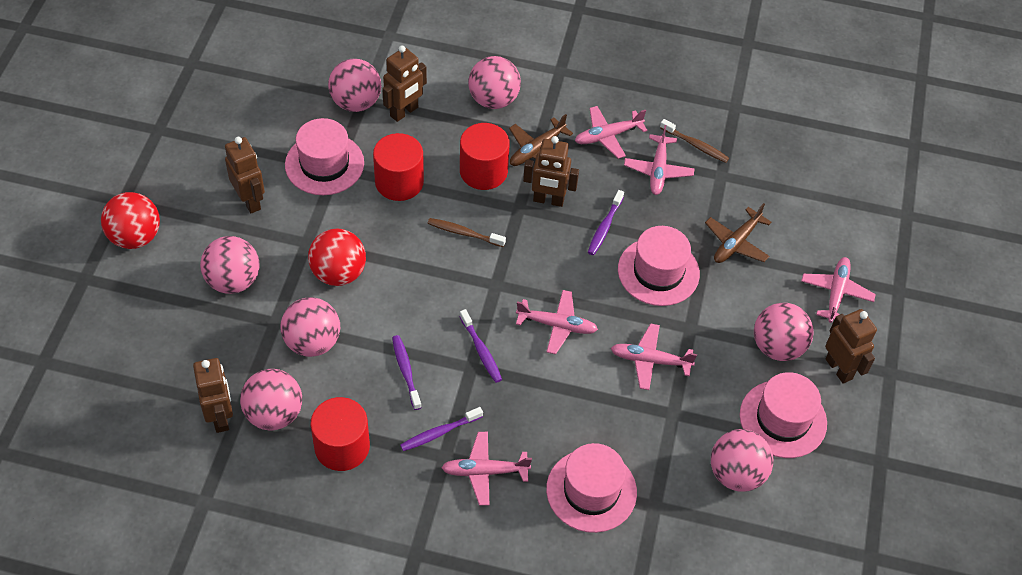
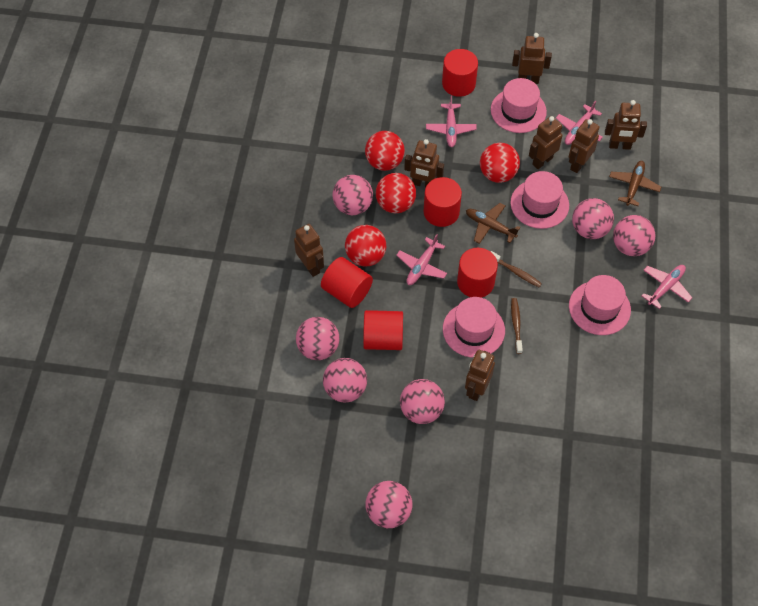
brown robot: 5 -> 7
pink plane: 6 -> 4
purple toothbrush: 4 -> 0
red ball: 2 -> 4
red cylinder: 3 -> 5

